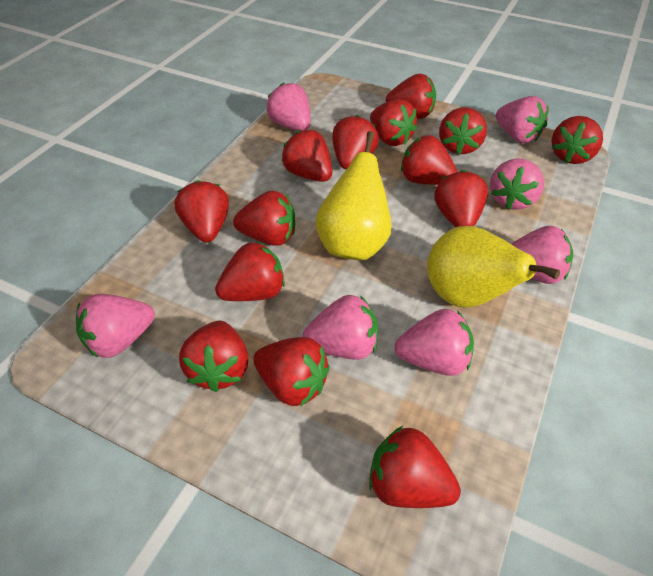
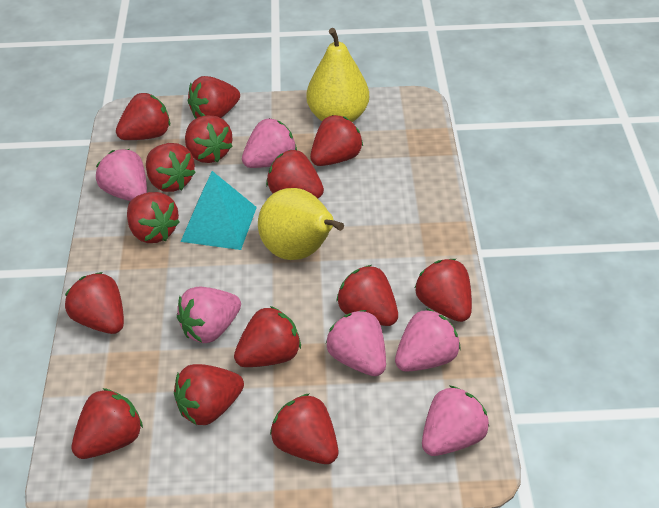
pink strawberry: 7 -> 6
turquoise pyramid: 0 -> 1

